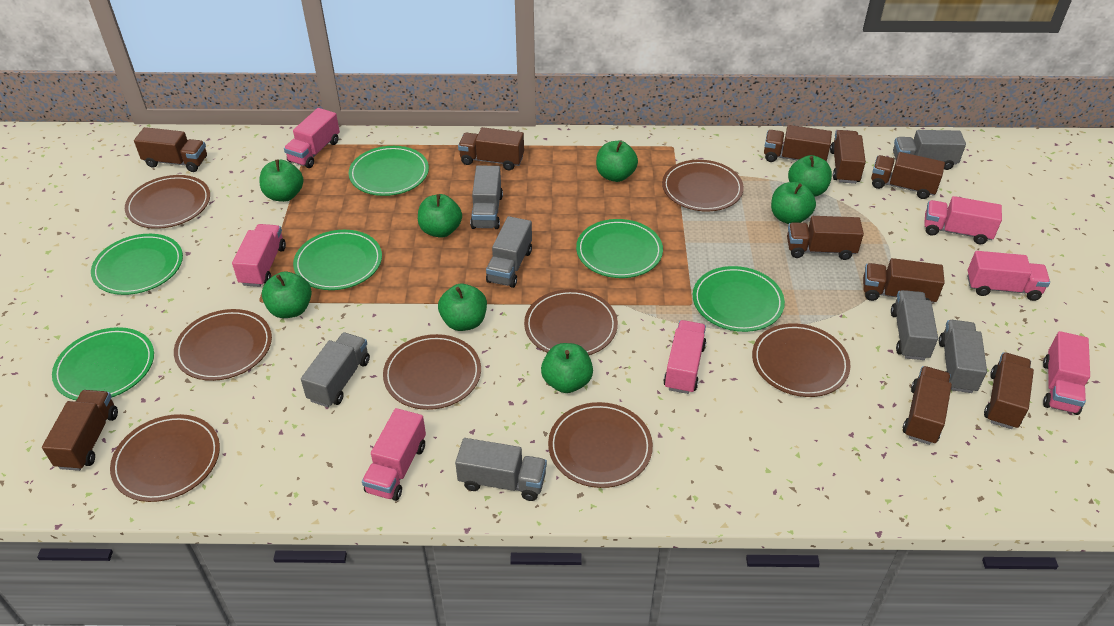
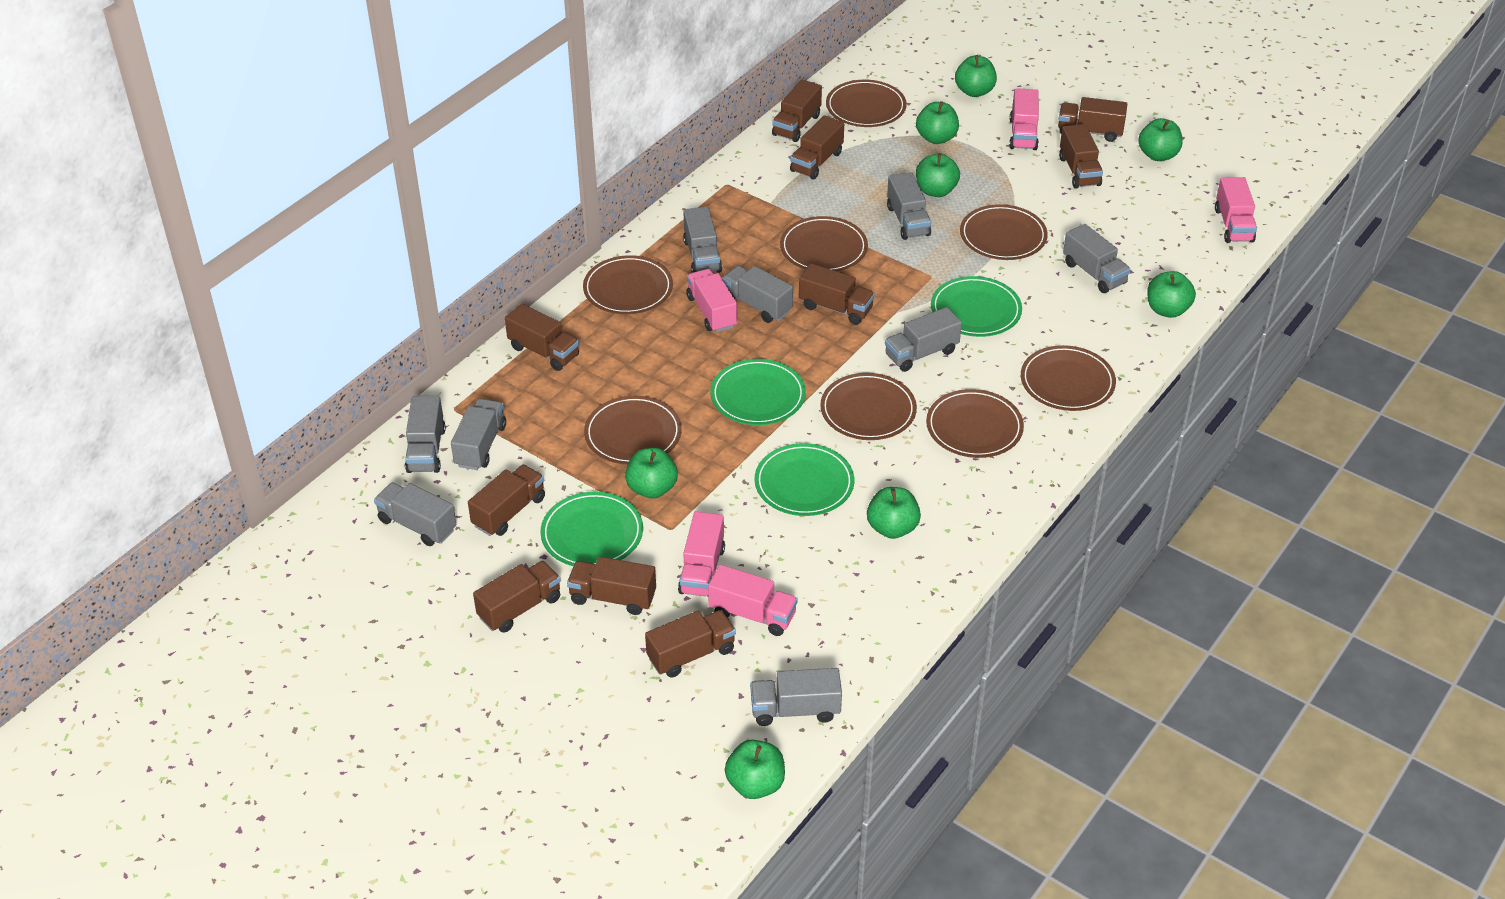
green plate: 6 -> 4
grey truck: 7 -> 9
pink truck: 7 -> 5

